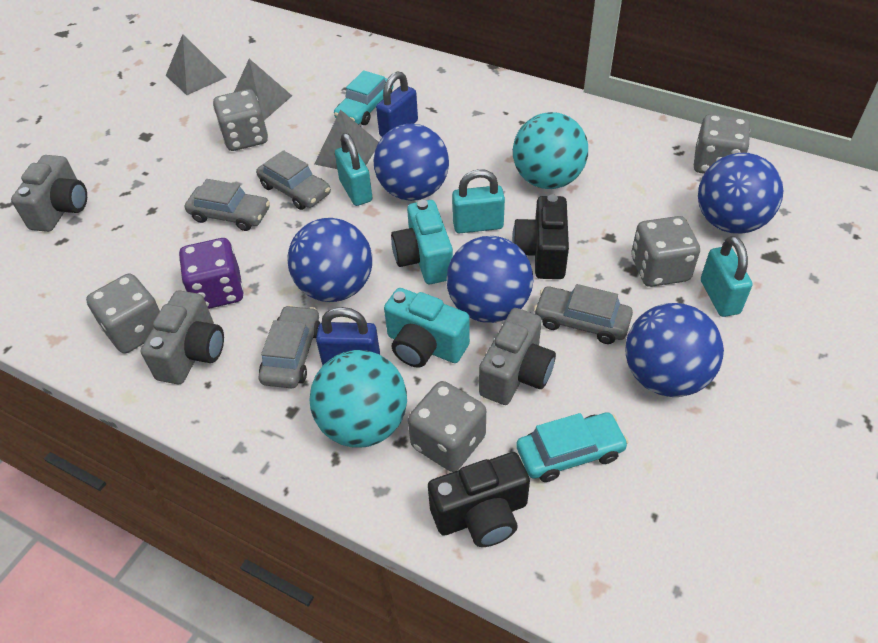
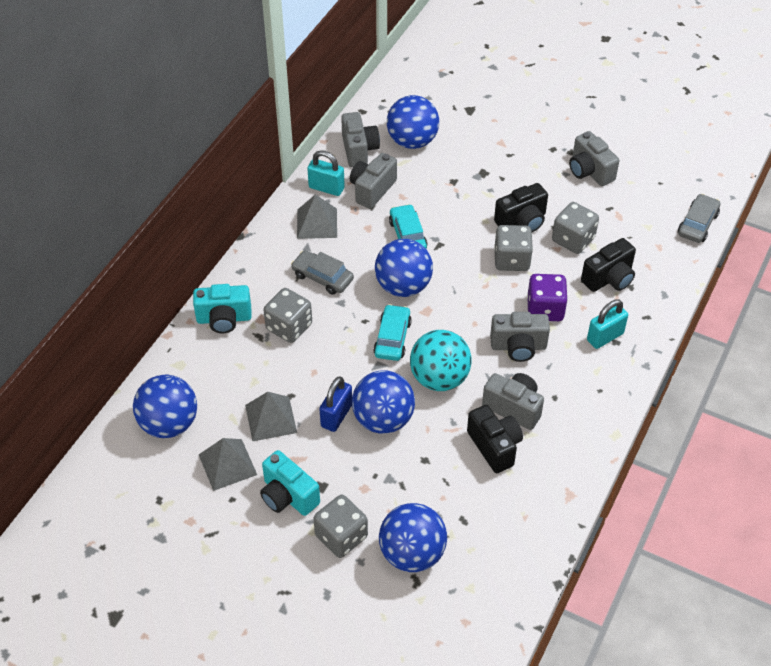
black camera: 2 -> 3
blue padlock: 2 -> 1
grey camera: 3 -> 5
grey car: 4 -> 2
grey dice: 5 -> 4
turquoise ball: 2 -> 1
turquoise padlock: 3 -> 2

